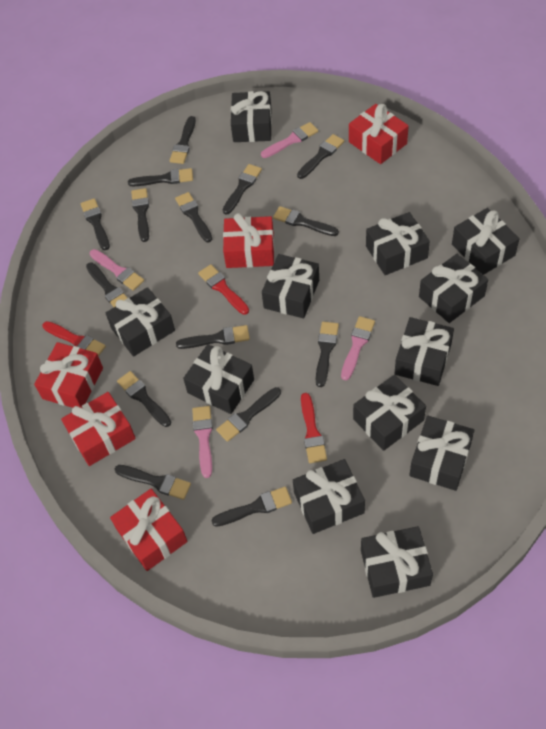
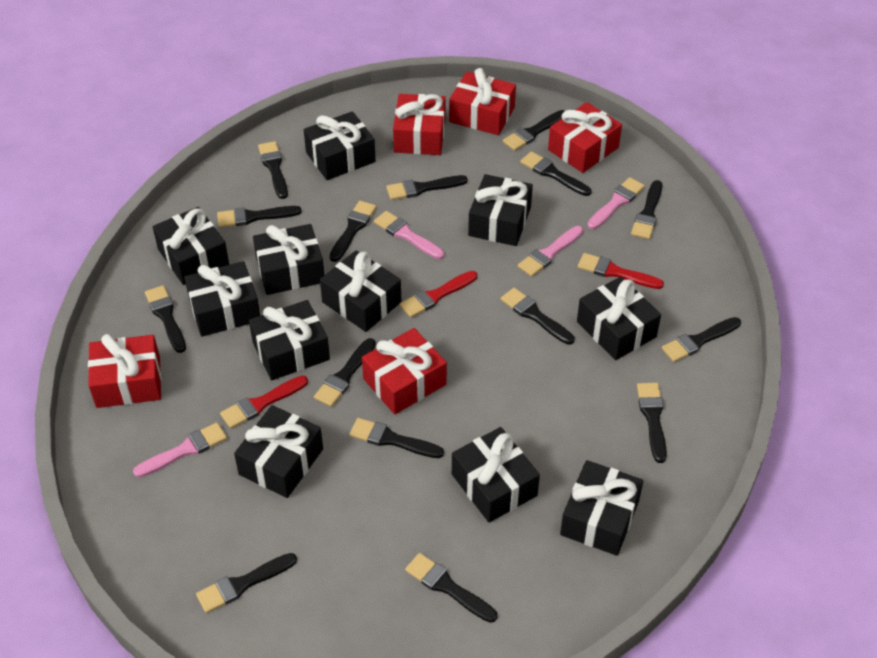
black gift: 12 -> 11

